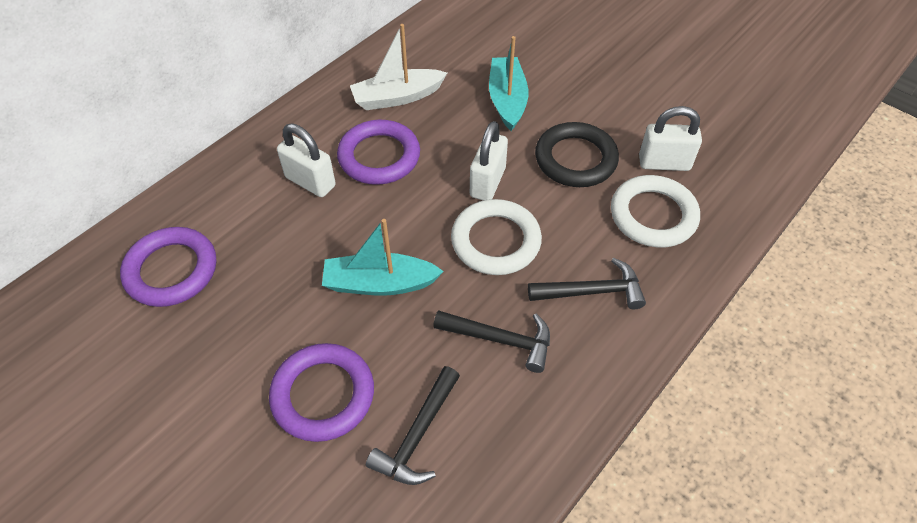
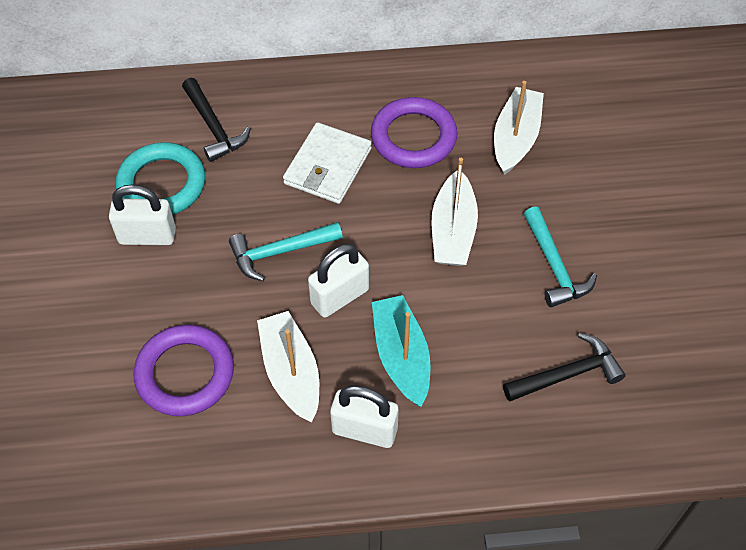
black hammer: 3 -> 2
black ring: 1 -> 0
purple ring: 3 -> 2
turquoise boat: 2 -> 1
turquoise hammer: 0 -> 2
turquoise ring: 0 -> 1
white boat: 1 -> 3
white ring: 2 -> 0
white wallet: 0 -> 1

